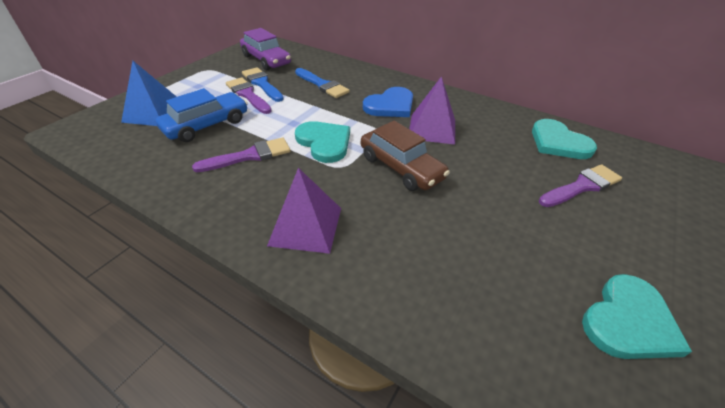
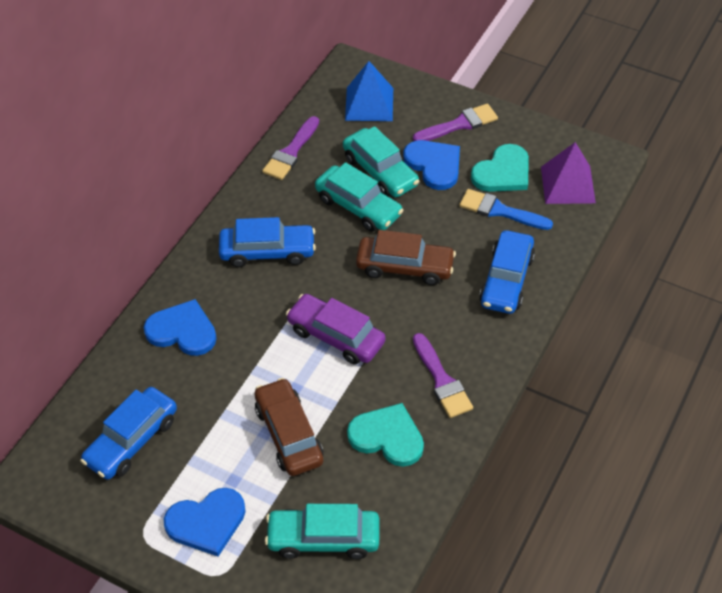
blue brush: 2 -> 1
blue car: 1 -> 3
blue heart: 1 -> 3
brown car: 1 -> 2
purple pyramid: 2 -> 1
turquoise car: 0 -> 3
turquoise heart: 3 -> 2

